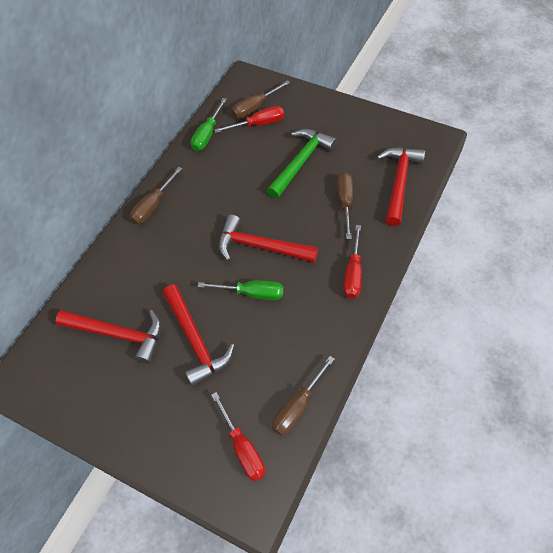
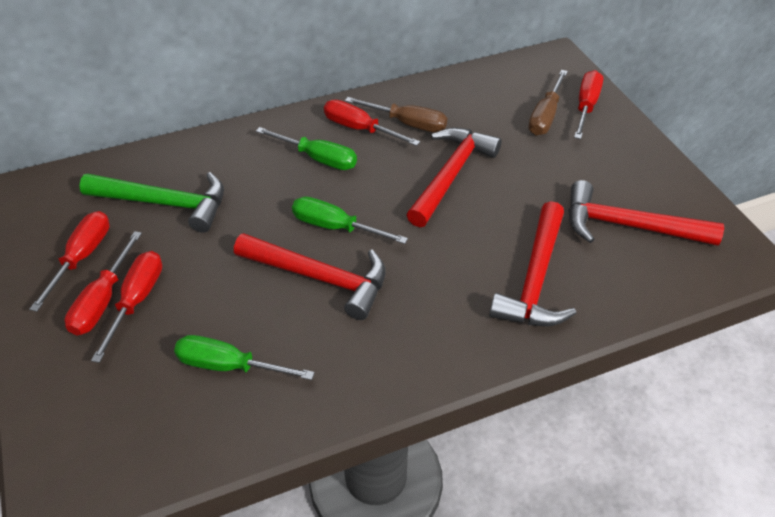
brown screwdriver: 4 -> 2
green screwdriver: 2 -> 3
red screwdriver: 3 -> 5

